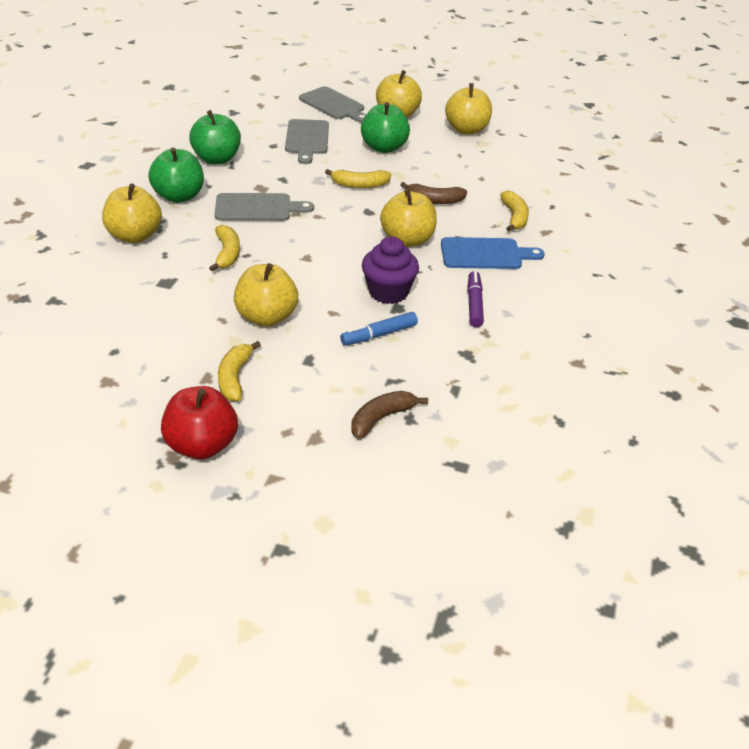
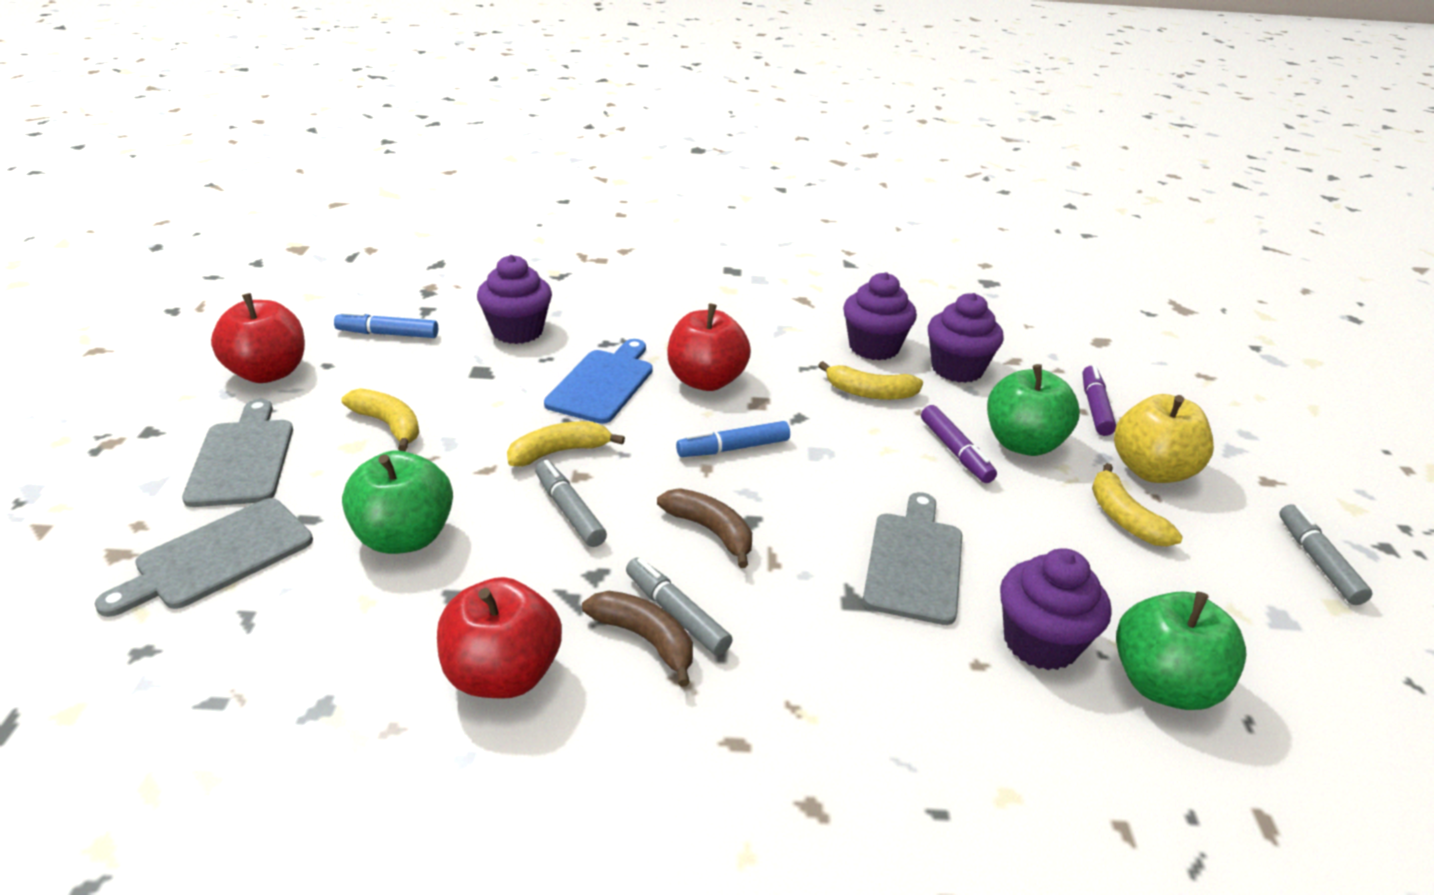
blue marker: 1 -> 2
grey marker: 0 -> 3
purple cupcake: 1 -> 4
purple marker: 1 -> 2
red apple: 1 -> 3
yellow apple: 5 -> 1

